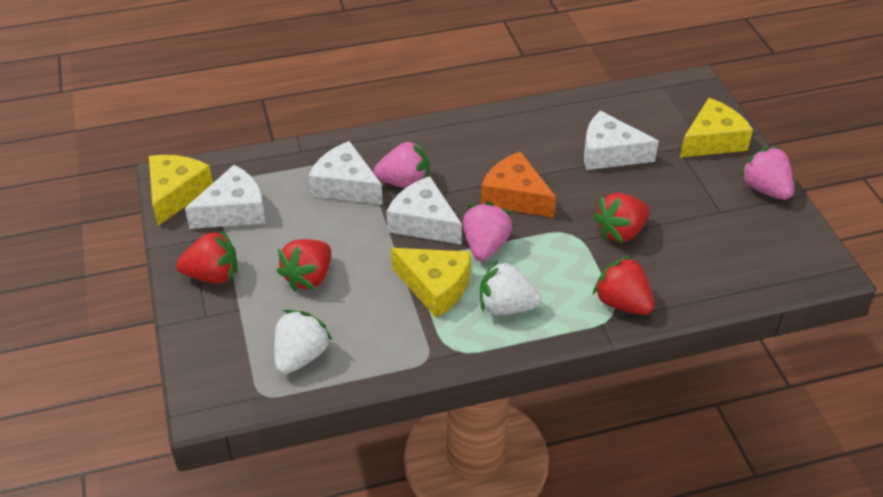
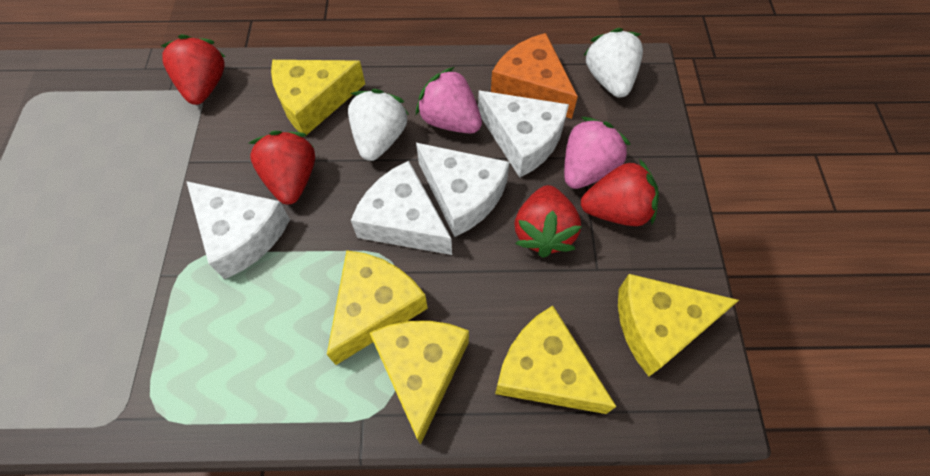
pink strawberry: 3 -> 2
yellow cheese: 3 -> 5

